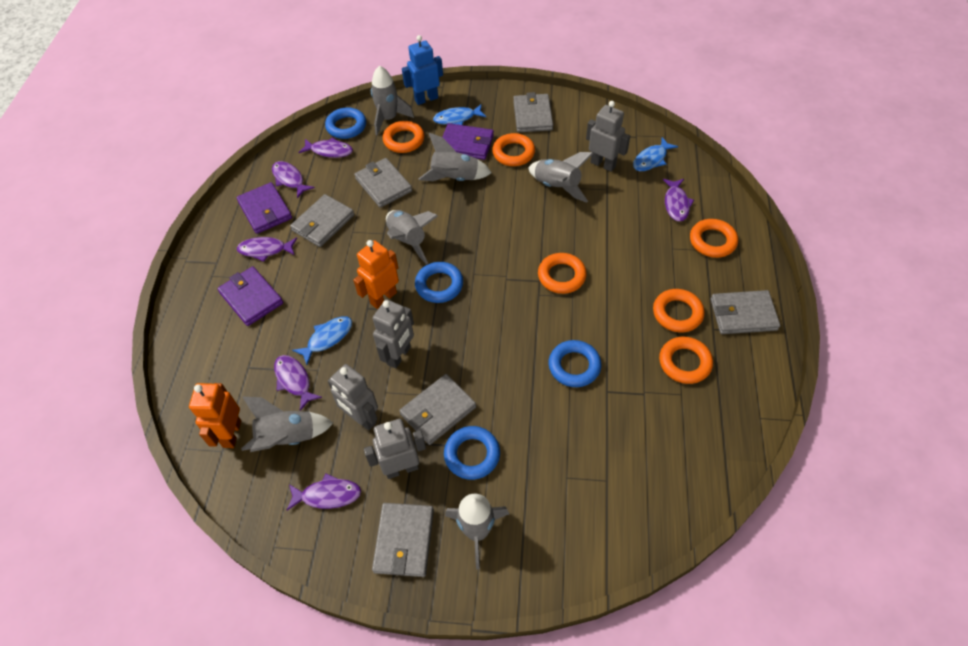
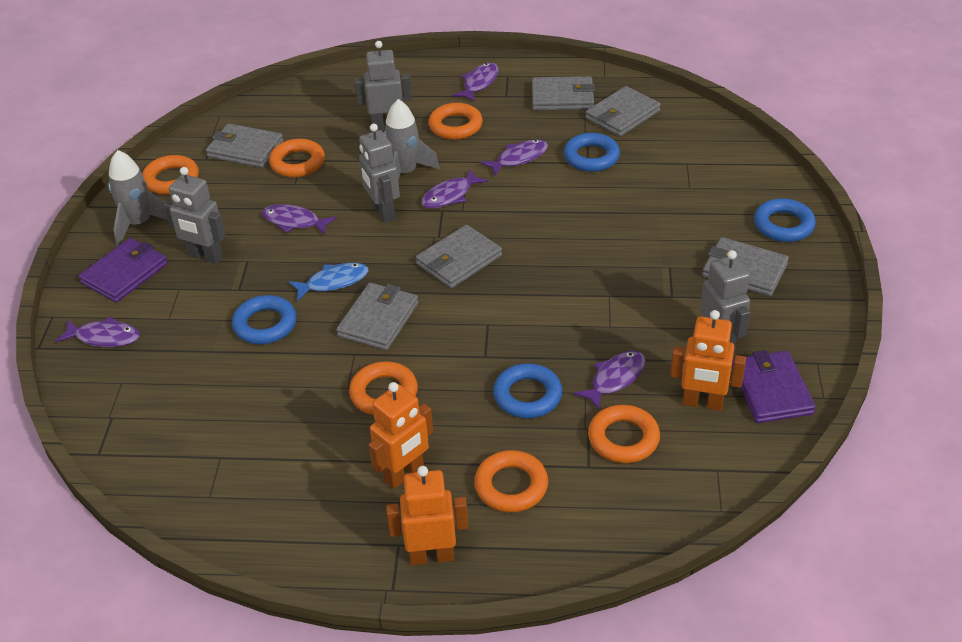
blue fish: 3 -> 1
blue robot: 1 -> 0
grey rocket: 6 -> 2
orange robot: 2 -> 3
purple wallet: 3 -> 2

